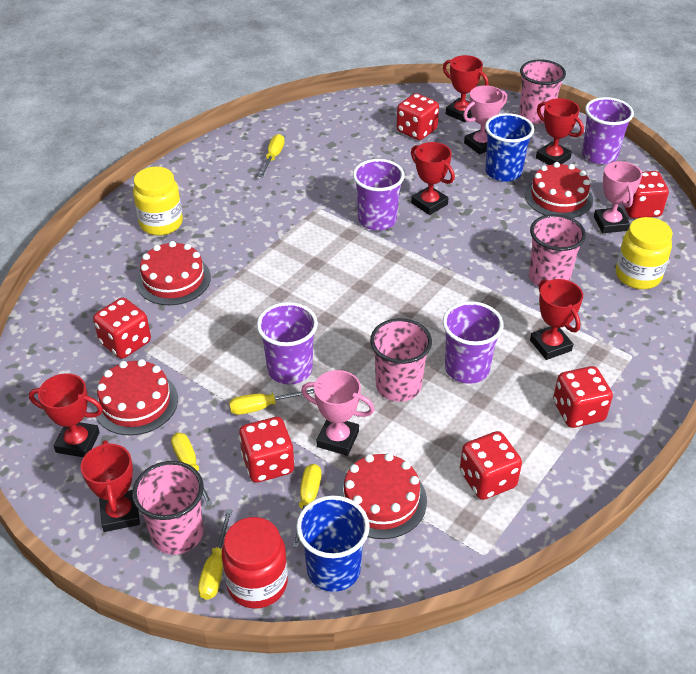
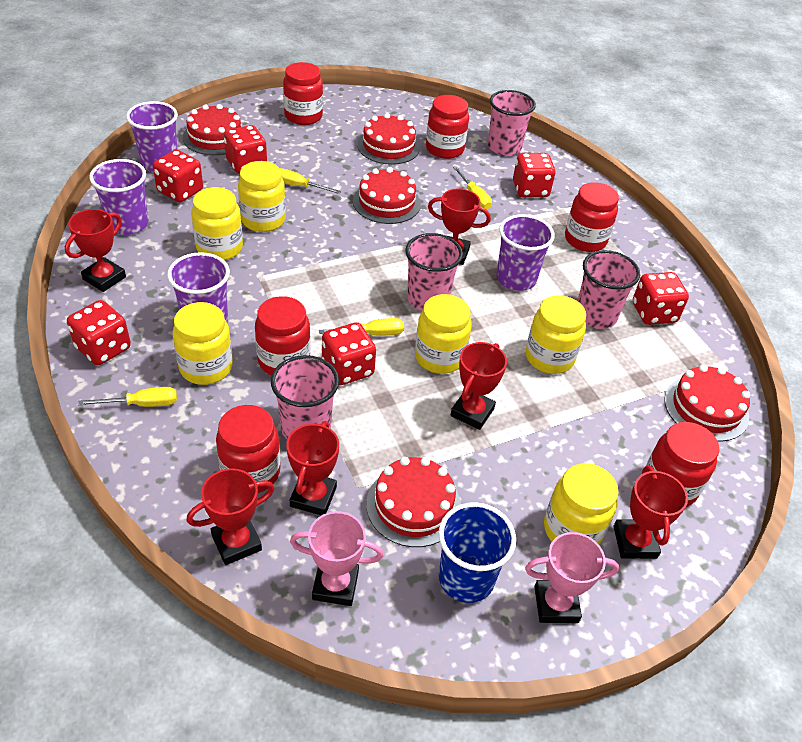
blue cup: 2 -> 1
pink trophy: 3 -> 2
red cake: 4 -> 5
red jar: 1 -> 6
yellow jar: 2 -> 6
yellow screwdriver: 5 -> 4

